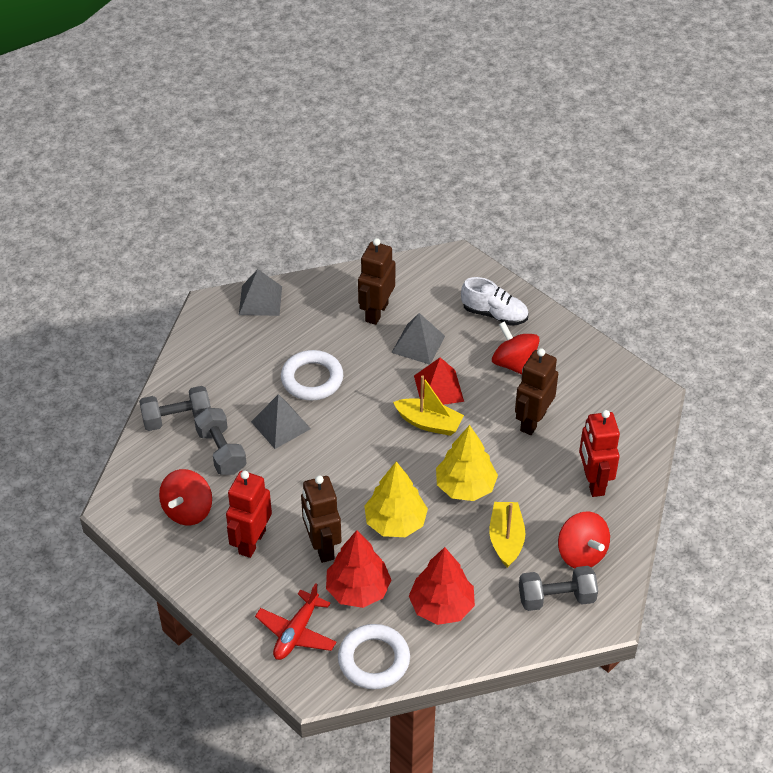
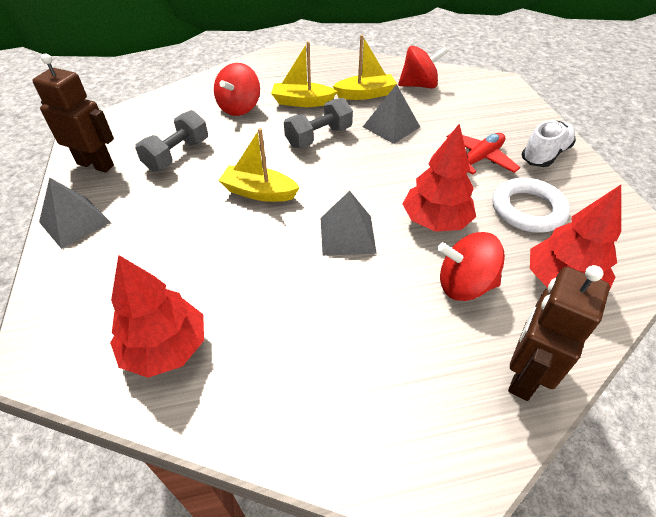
brown robot: 3 -> 2
grey dumbbell: 3 -> 2
red pyramid: 1 -> 0
red robot: 2 -> 0
red tree: 2 -> 3
white ring: 2 -> 1
yellow boat: 2 -> 3
yellow tree: 2 -> 0

